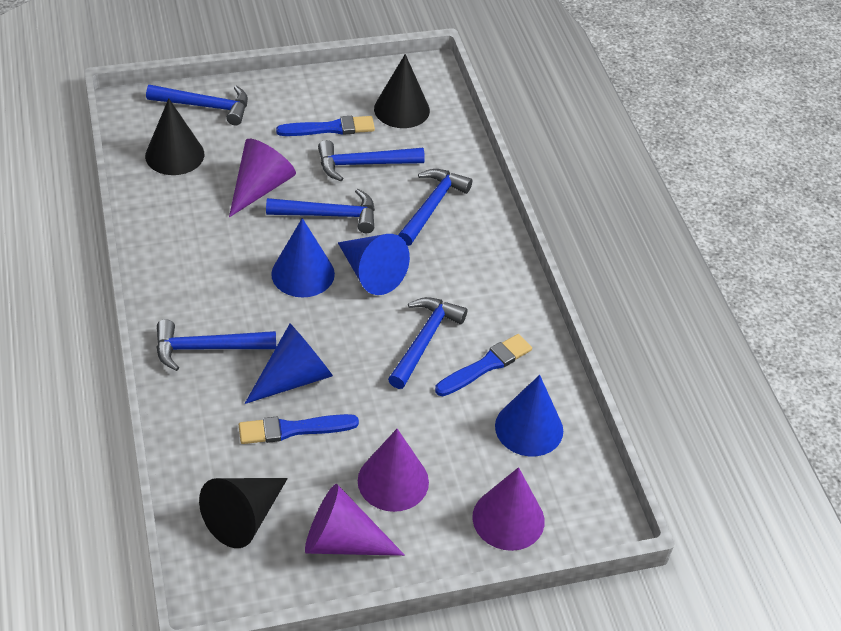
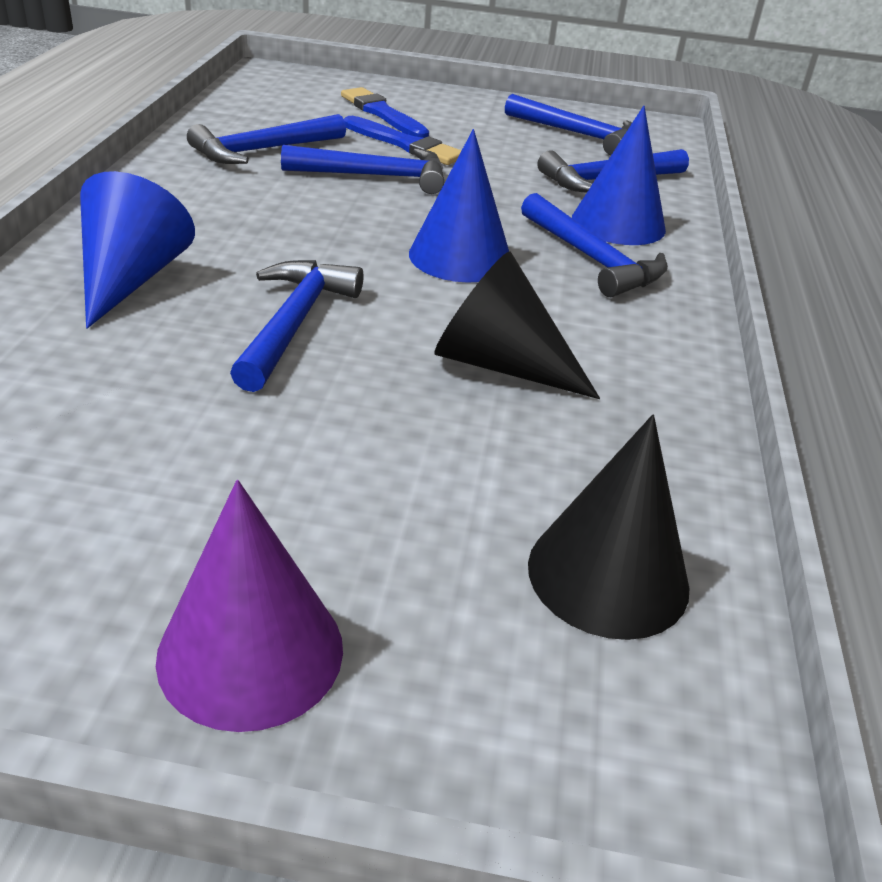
black cone: 3 -> 2
blue brush: 3 -> 2
blue cone: 4 -> 3
purple cone: 4 -> 1

